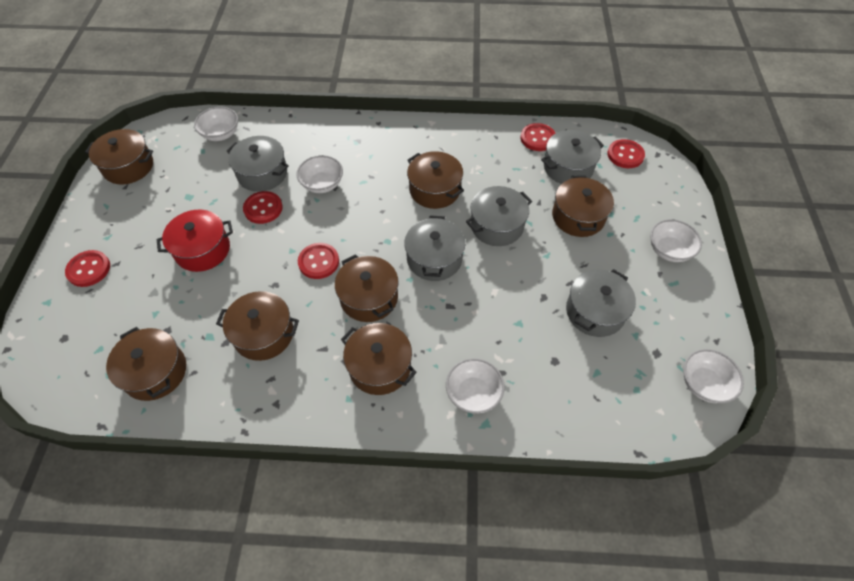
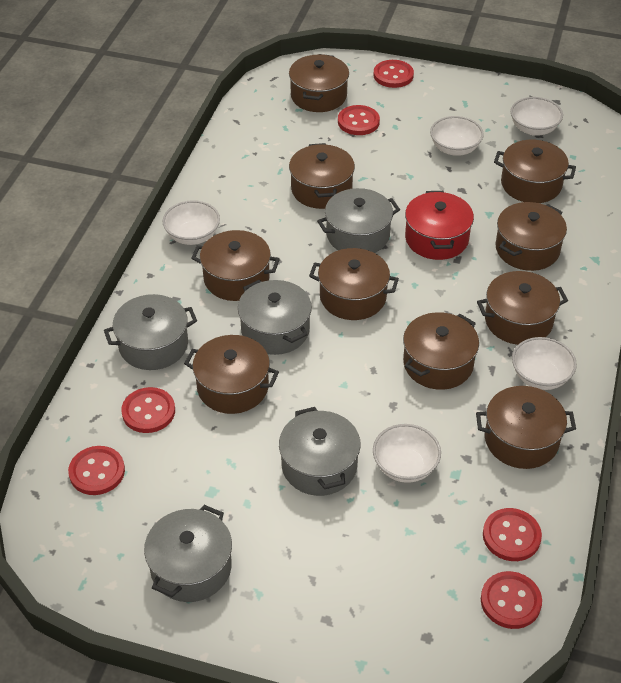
brown pot: 7 -> 10
red button: 5 -> 6

